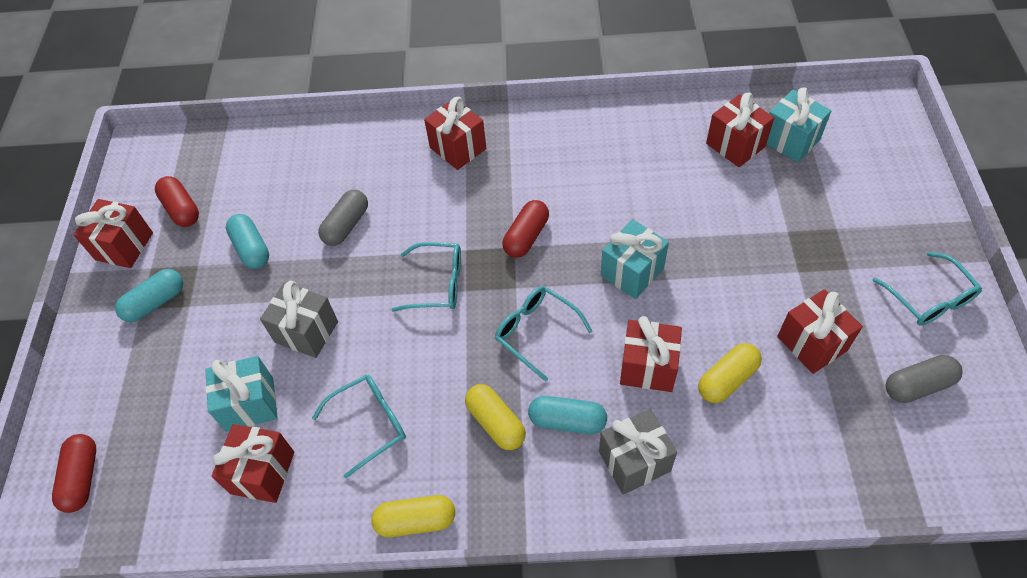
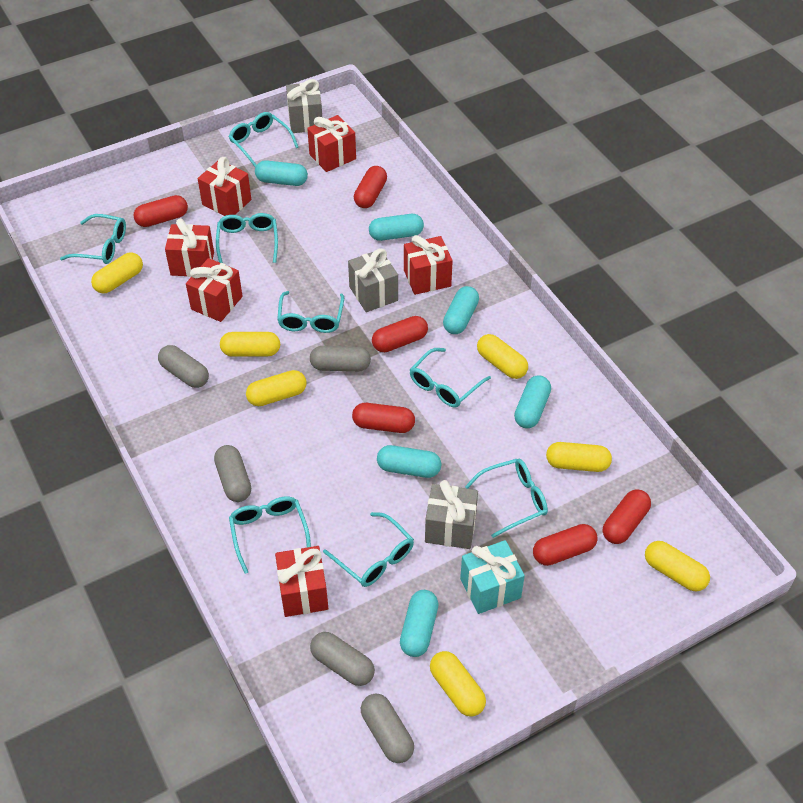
grey capsule: 2 -> 5
grey gift: 2 -> 3
red capsule: 3 -> 6
turquoise capsule: 3 -> 6
turquoise gift: 3 -> 1
turquoise glasses: 4 -> 8
yellow capsule: 3 -> 7

